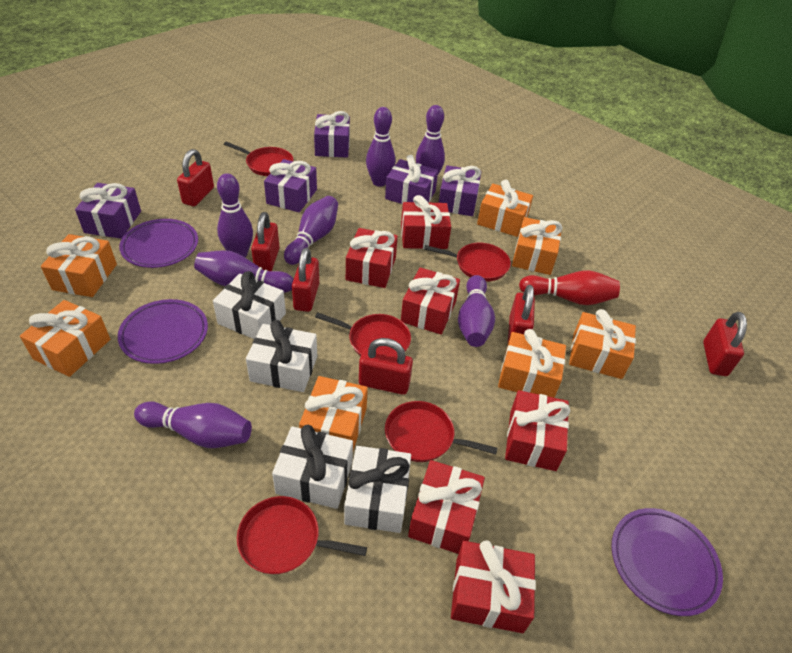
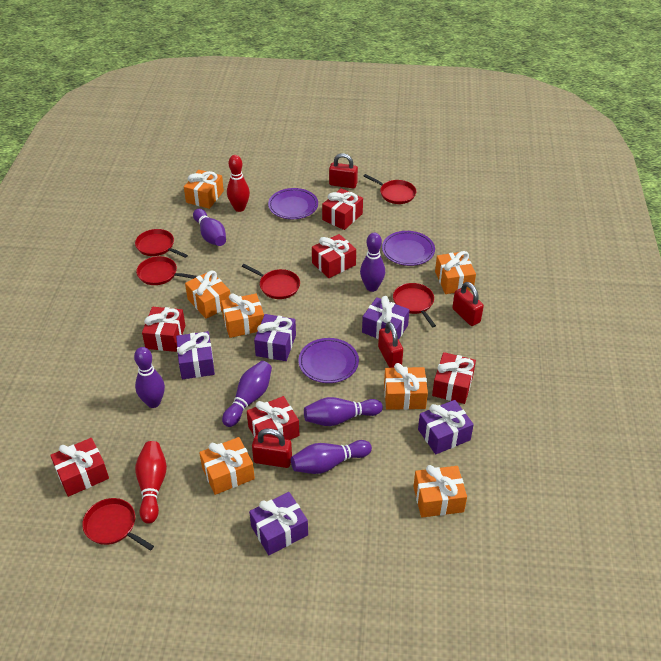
purple bowling pin: 7 -> 6
red bowling pin: 1 -> 2
red padlock: 6 -> 4
red pan: 5 -> 6
white gift: 4 -> 0

